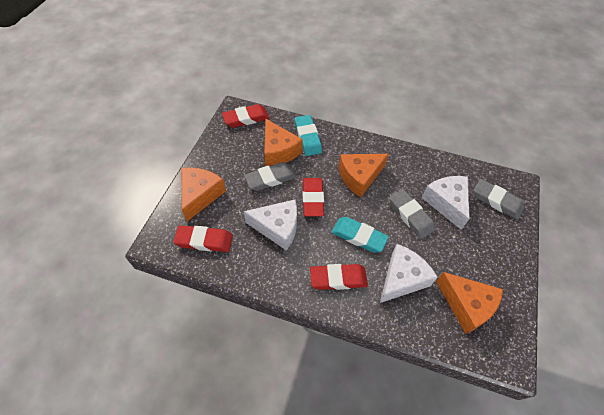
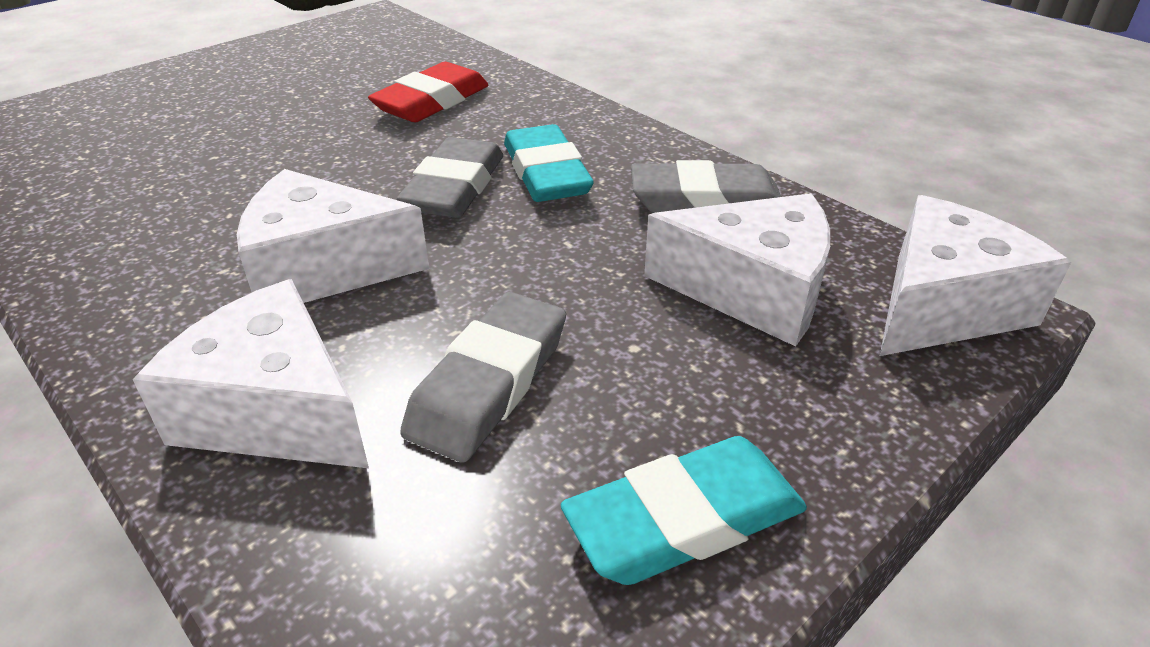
orange cheese: 4 -> 0
red eraser: 4 -> 1
white cheese: 3 -> 4

